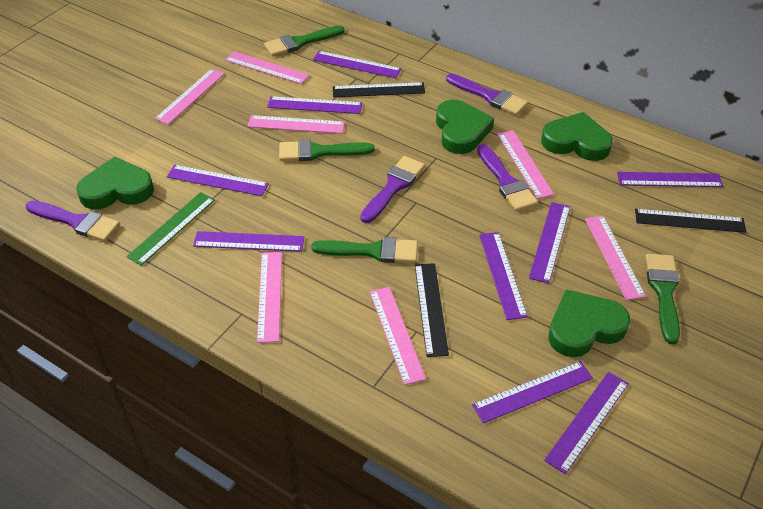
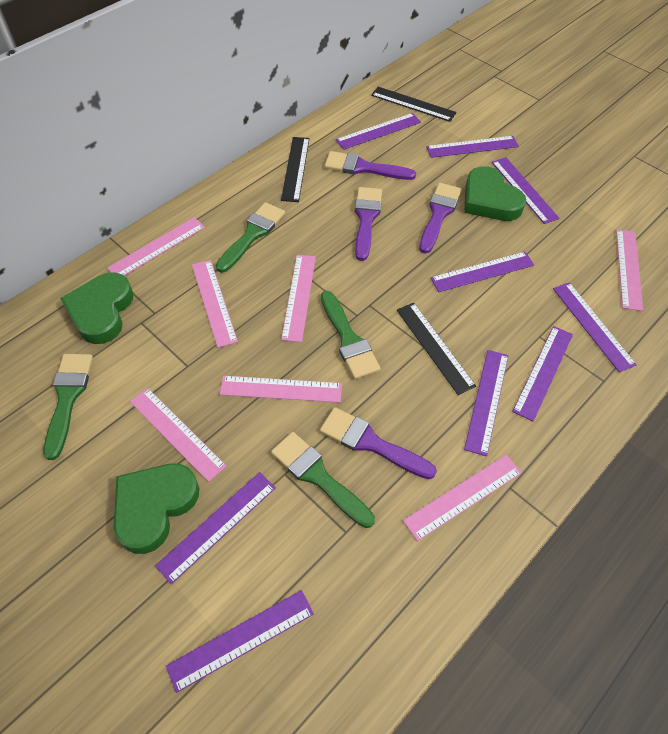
green heart: 4 -> 3
green ruler: 1 -> 0

